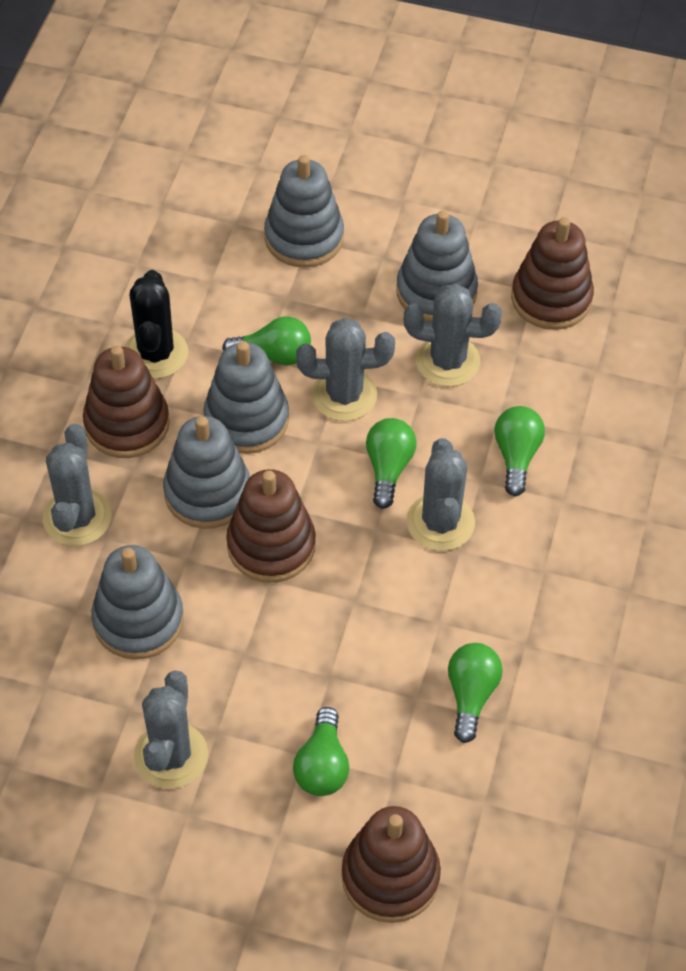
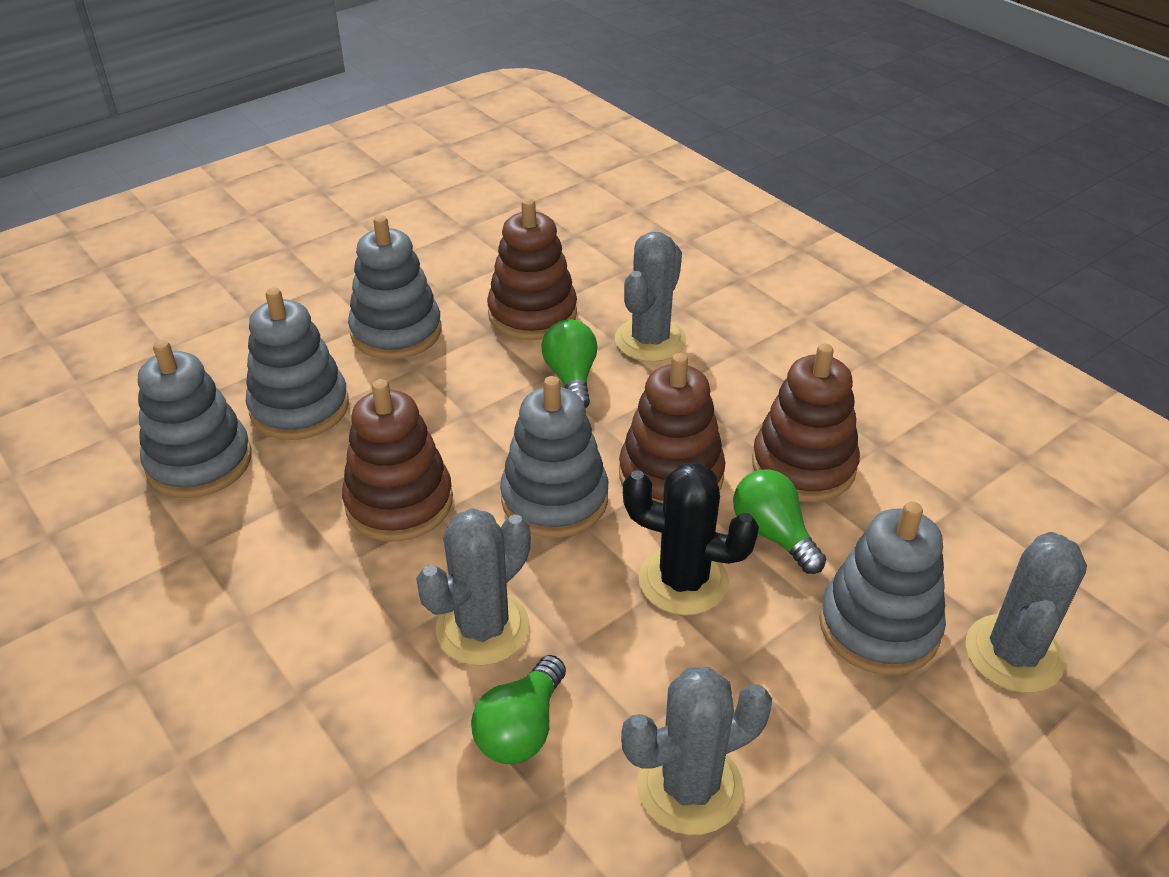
green light bulb: 5 -> 3
grey cactus: 5 -> 4

